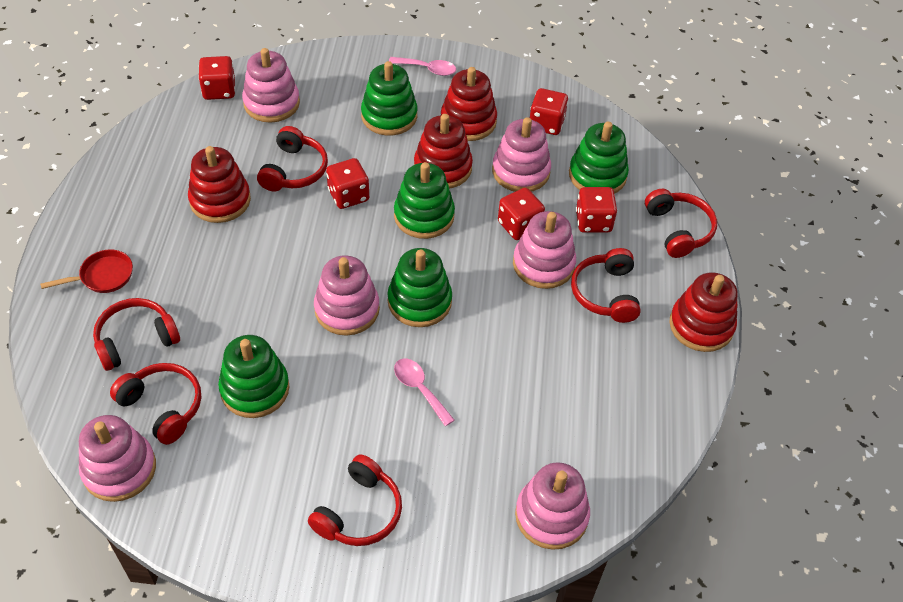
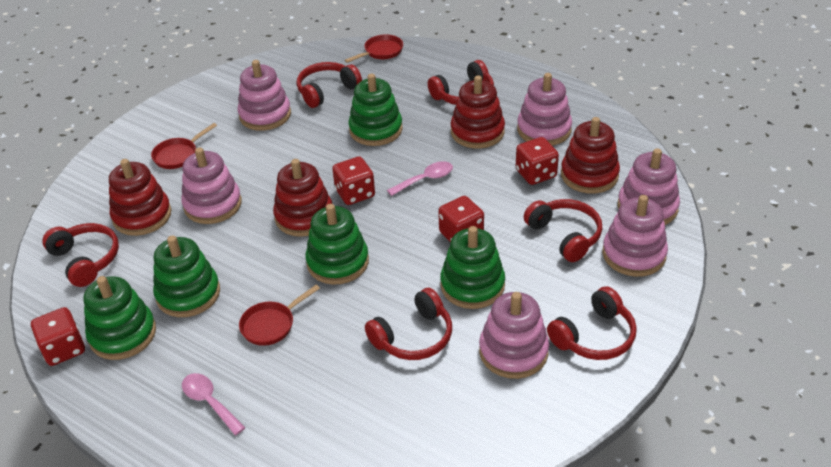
red dice: 5 -> 4
red pan: 1 -> 3

